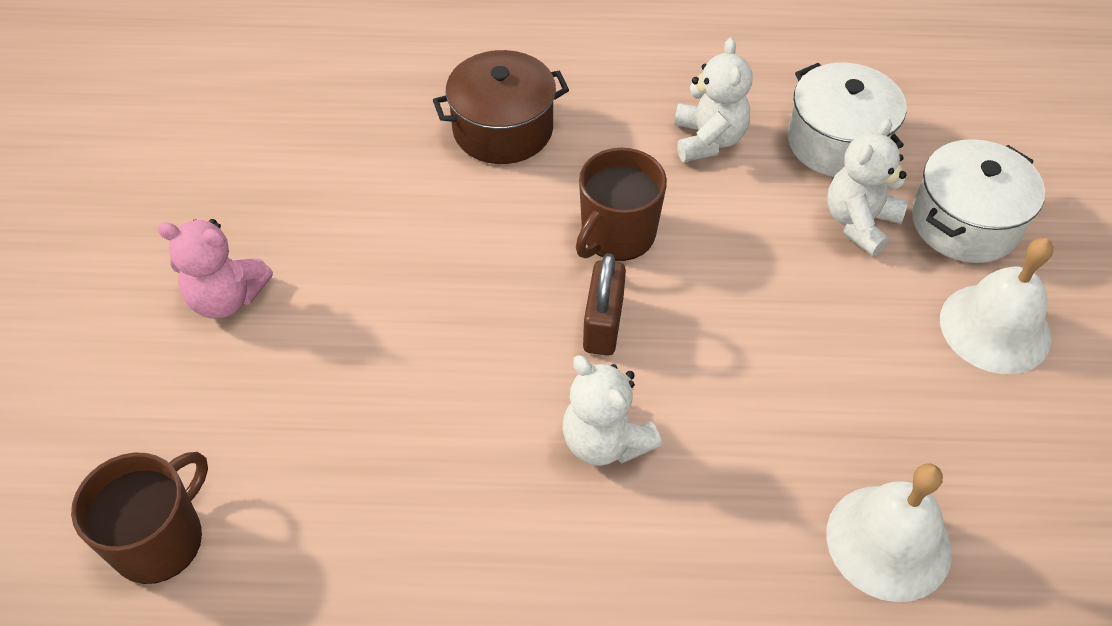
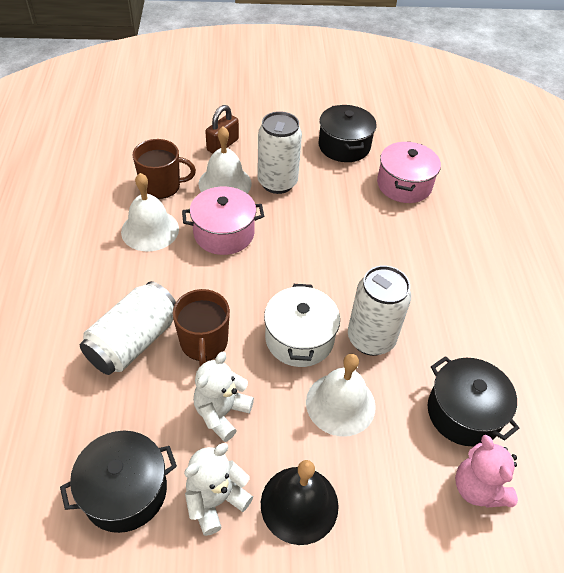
black bell: 0 -> 1
black pot: 0 -> 3
brown pot: 1 -> 0
pink pot: 0 -> 2
white bell: 2 -> 3
white can: 0 -> 3
white pot: 2 -> 1
white teddy bear: 3 -> 2

